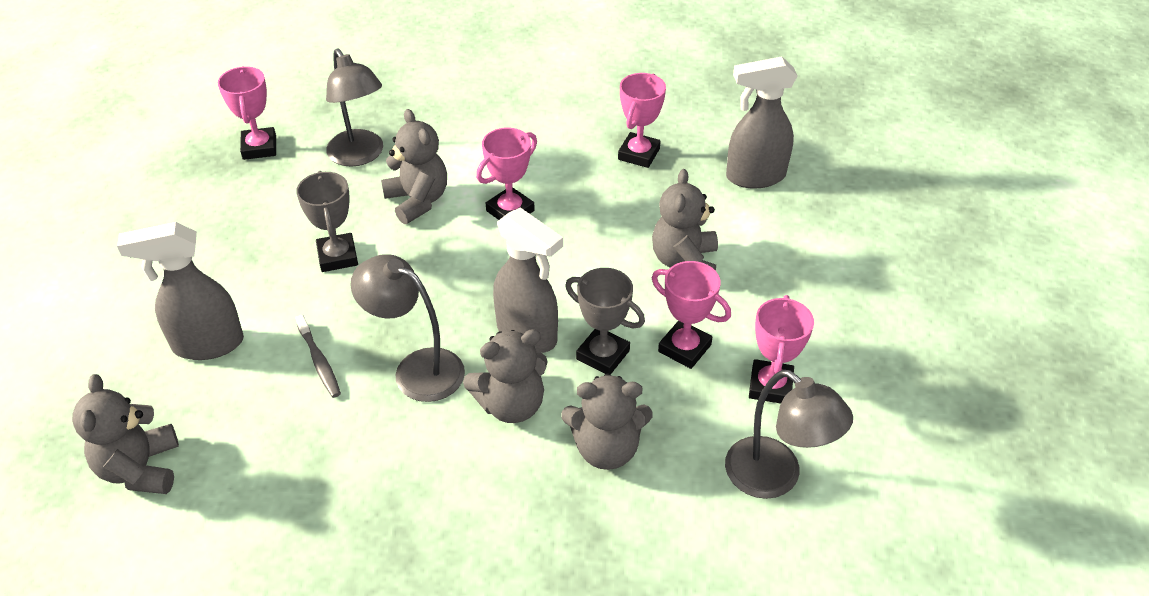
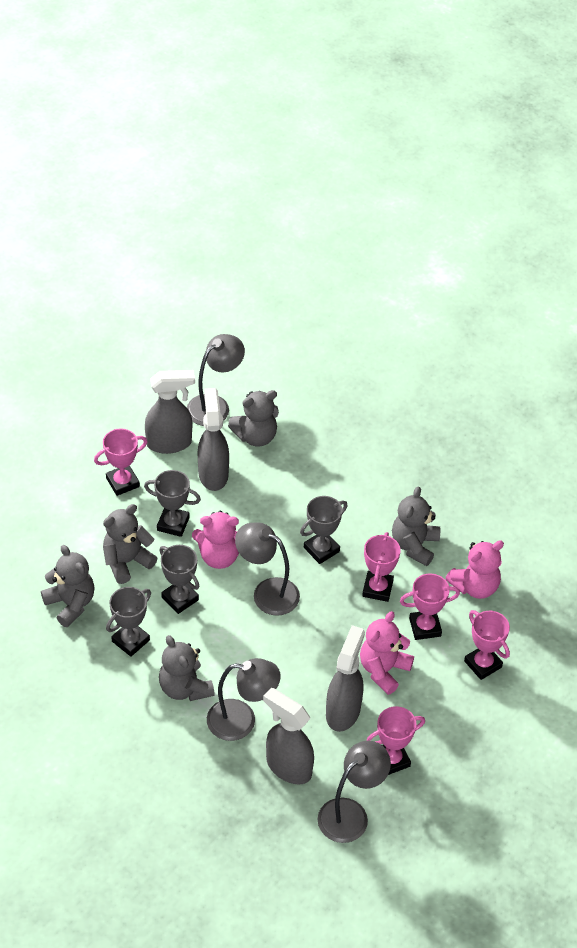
grey lamp: 3 -> 4
grey spray bottle: 3 -> 4
grey toothbrush: 1 -> 0
grey trophy: 2 -> 4
pink teddy bear: 0 -> 3

